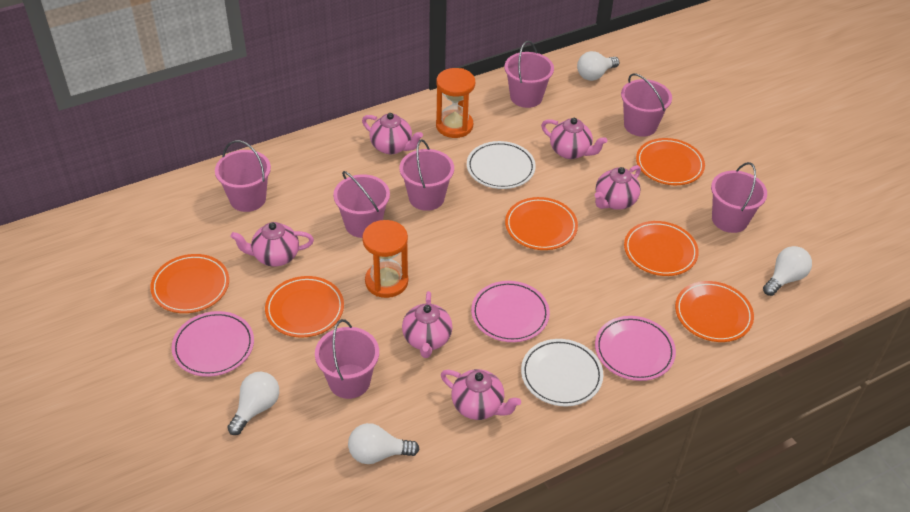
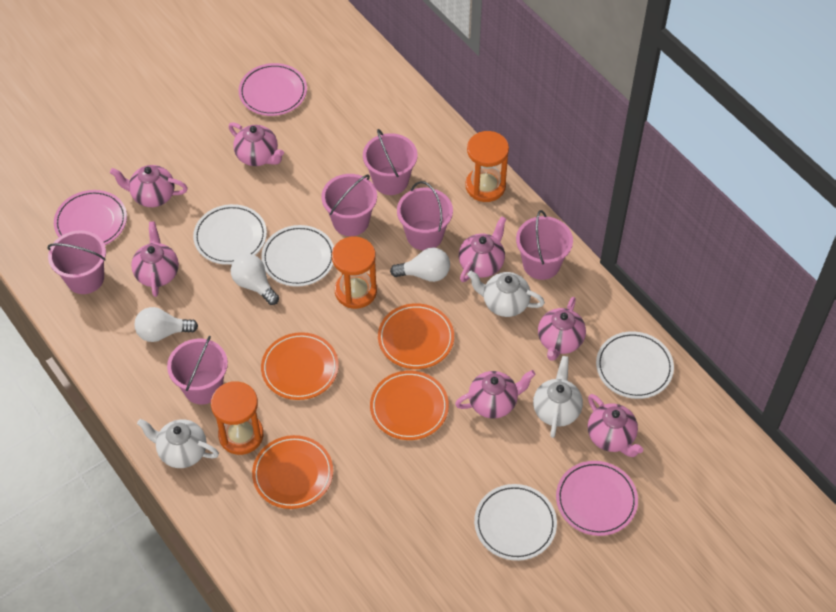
orange hourglass: 2 -> 3
orange plate: 6 -> 4
pink bucket: 7 -> 6
pink teapot: 6 -> 7
white light bulb: 4 -> 3
white plate: 2 -> 4
white teapot: 0 -> 3

